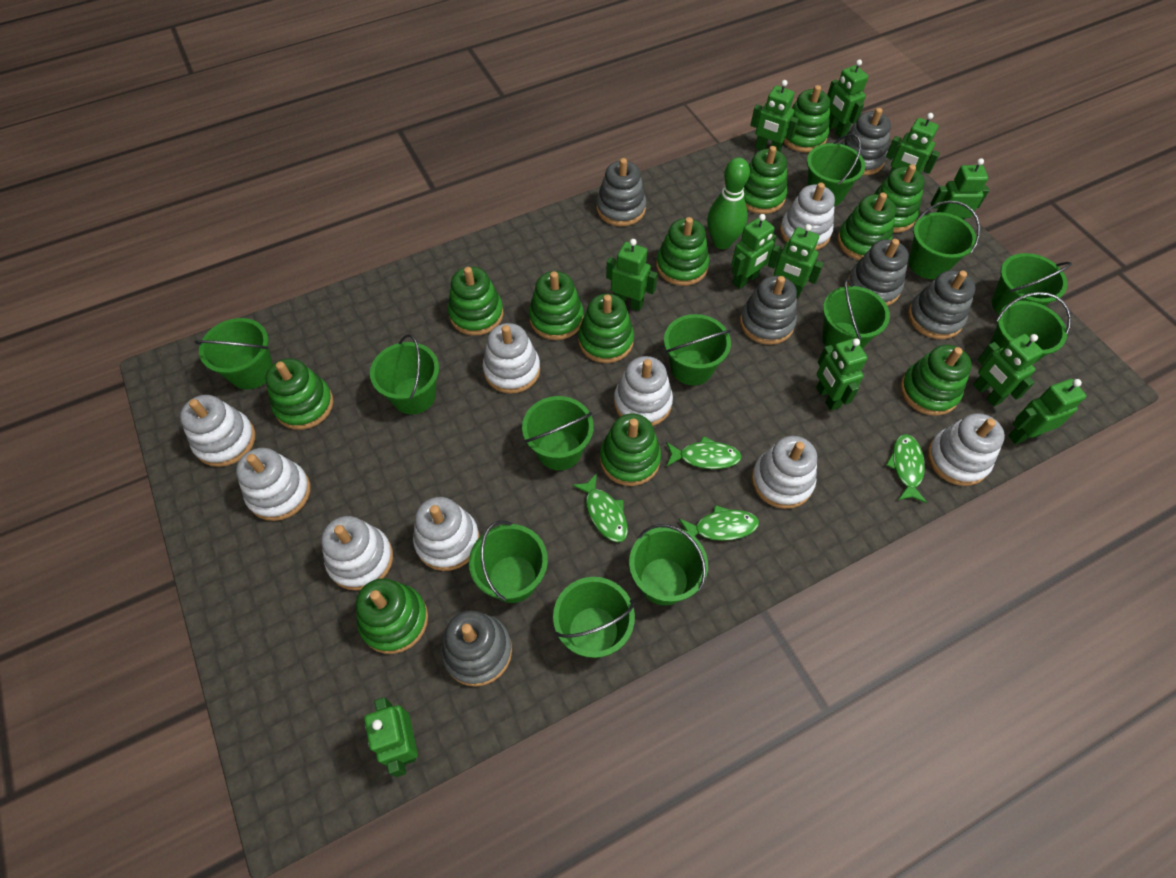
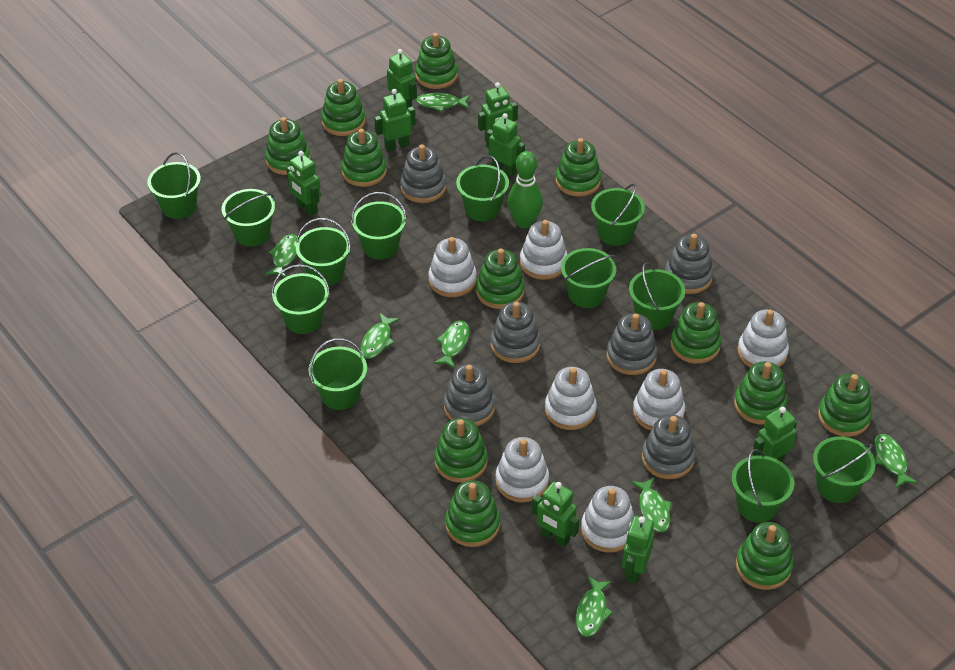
green fish: 4 -> 7
green robot: 11 -> 8
white stacking toy: 9 -> 7

